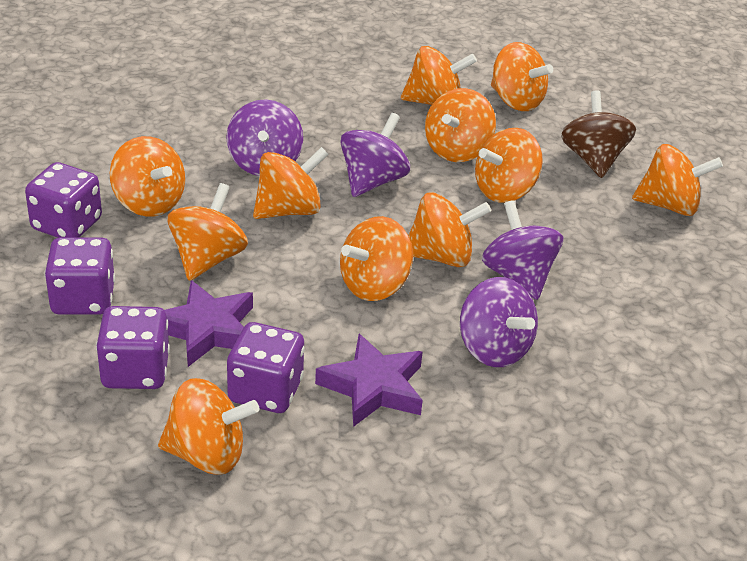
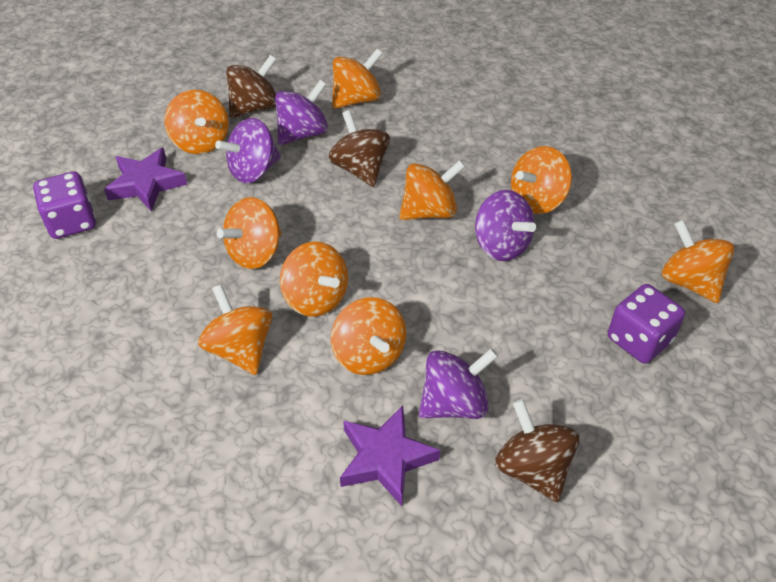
brown spinning top: 1 -> 3
orange spinning top: 11 -> 9
purple dice: 4 -> 2

